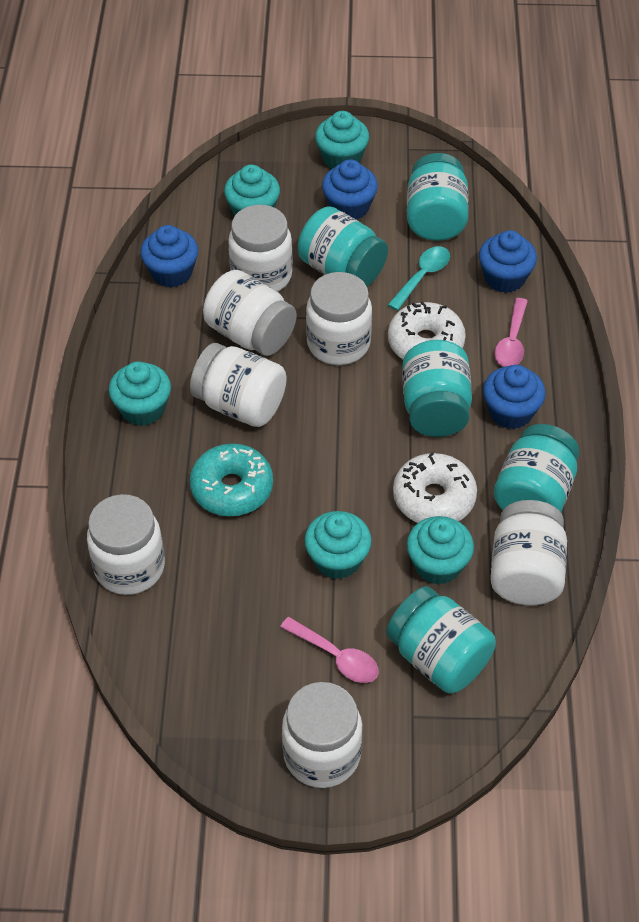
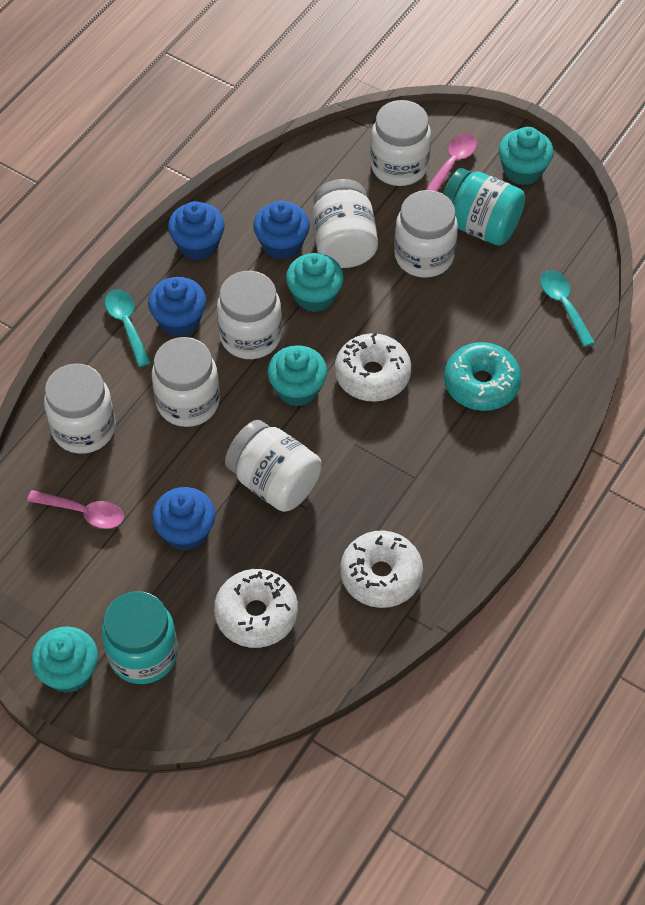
turquoise cupcake: 5 -> 4
turquoise jar: 5 -> 2
turquoise spoon: 1 -> 2
white donut: 2 -> 3

